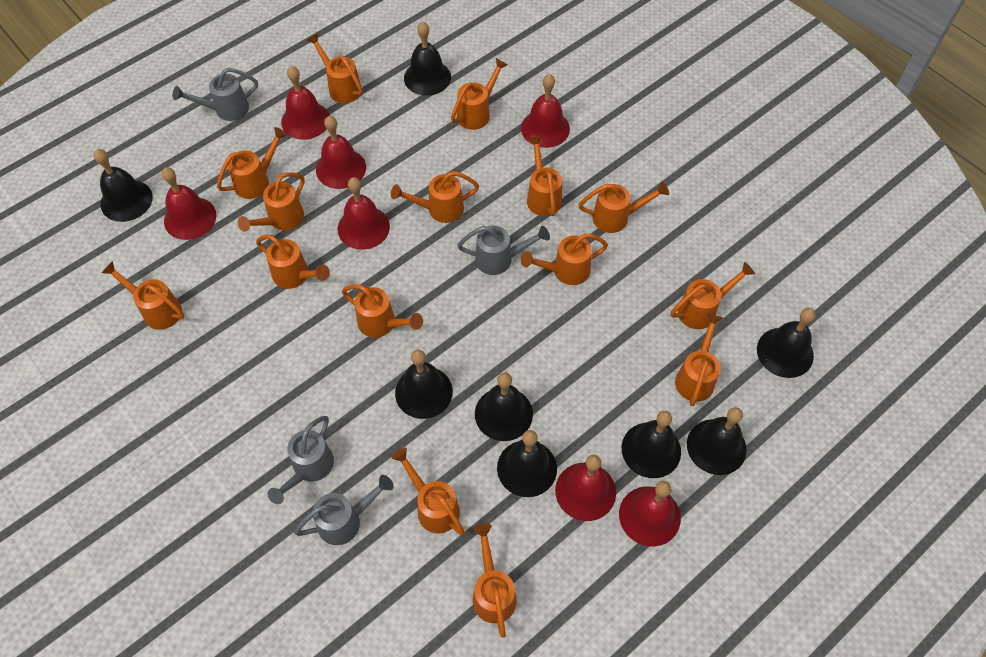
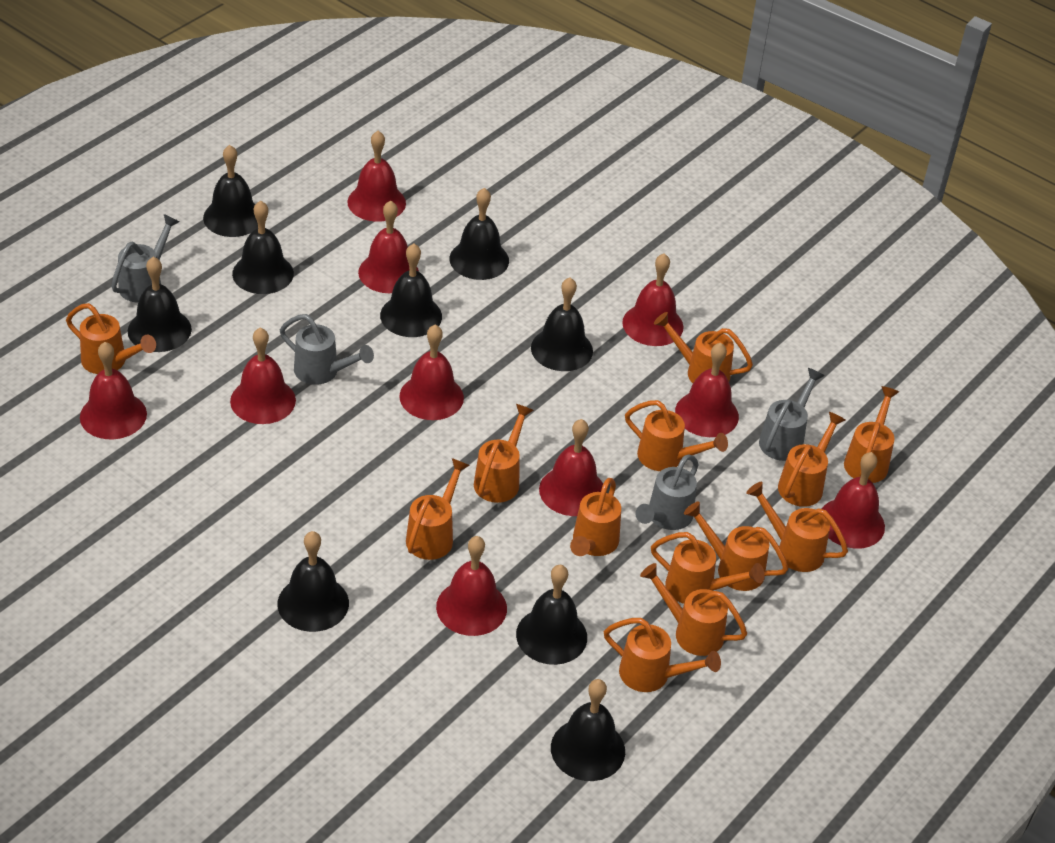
black bell: 8 -> 9
orange watering can: 15 -> 13
red bell: 7 -> 10

